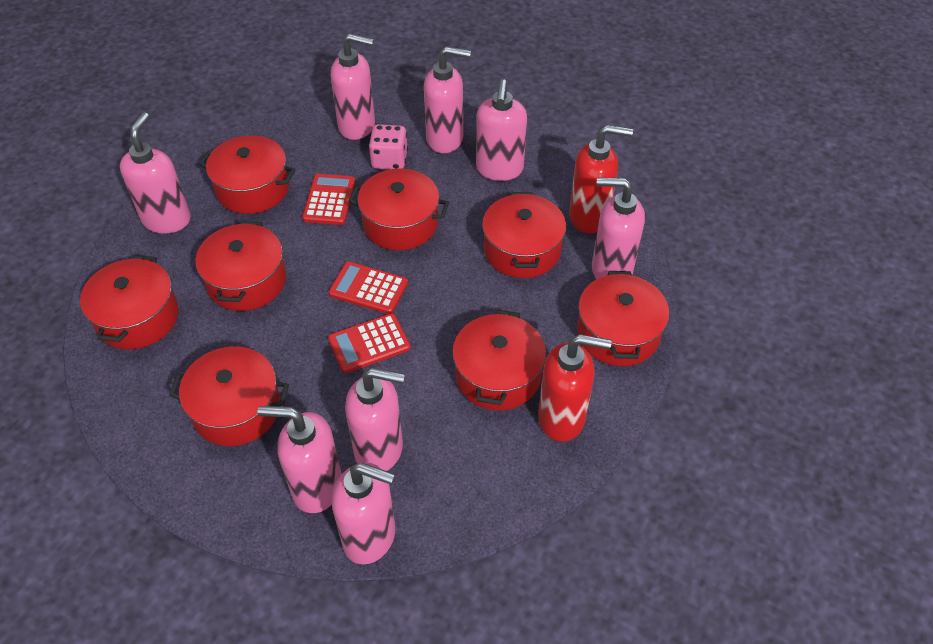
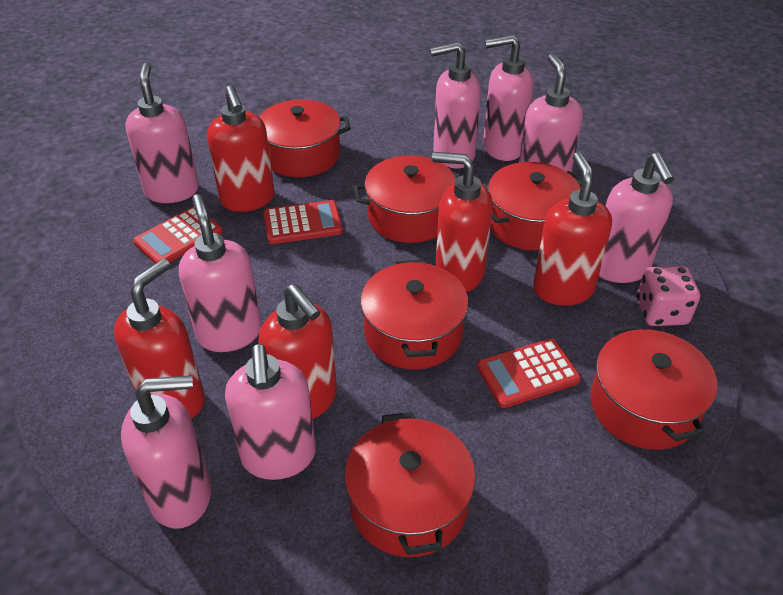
red pot: 8 -> 6
red soap dispenser: 2 -> 5

